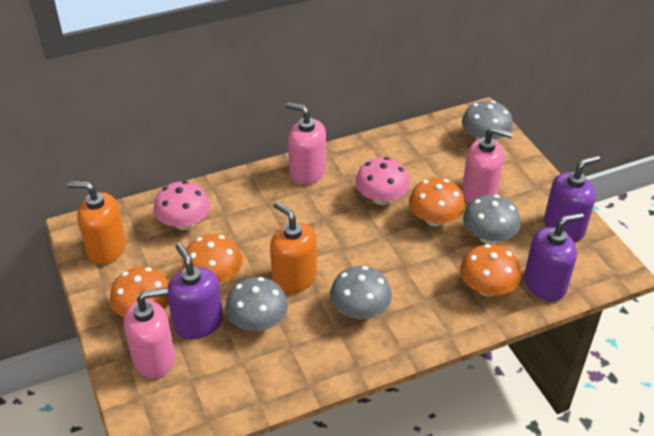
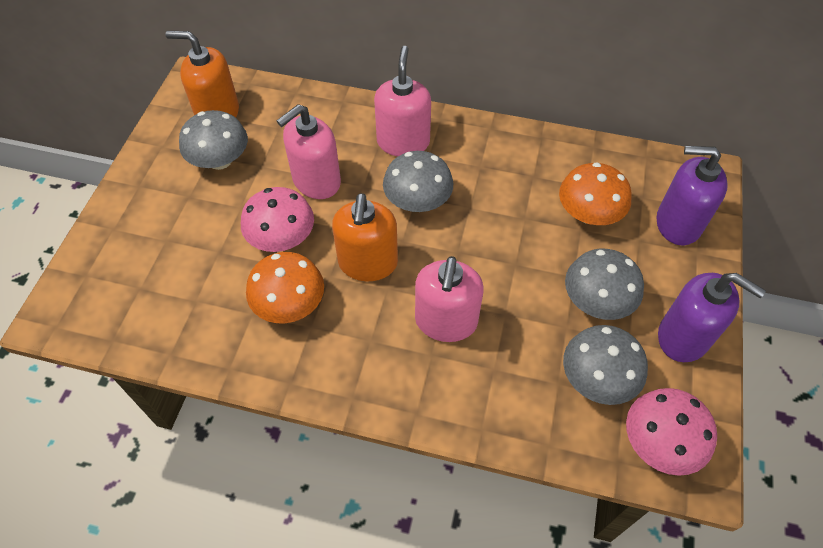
orange mushroom: 4 -> 2
purple soap dispenser: 3 -> 2

